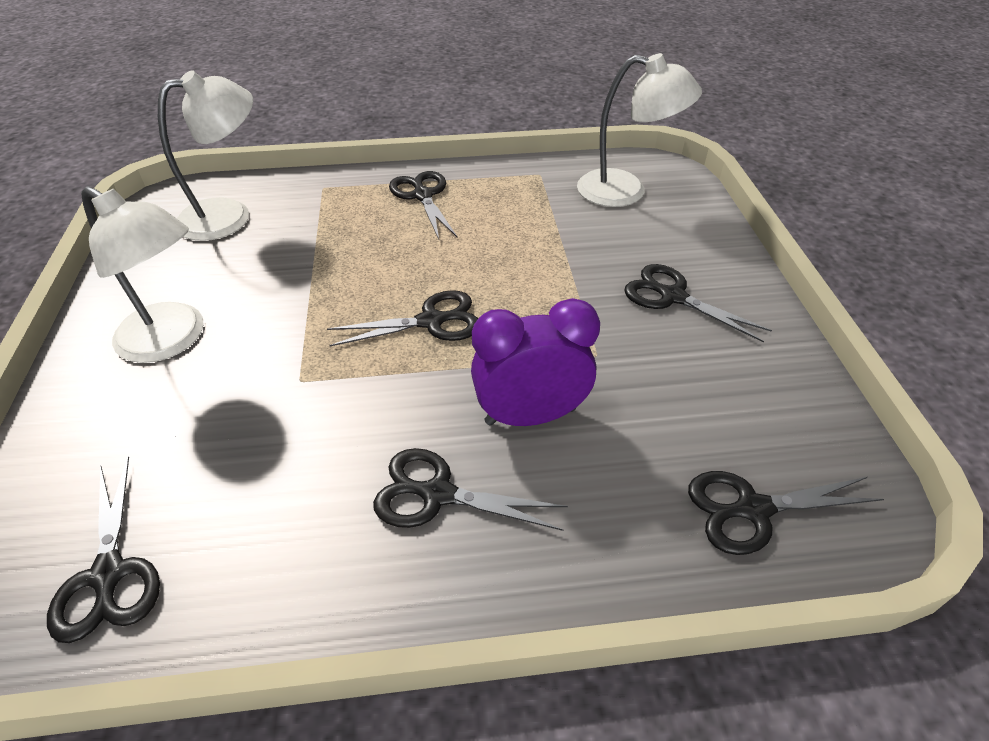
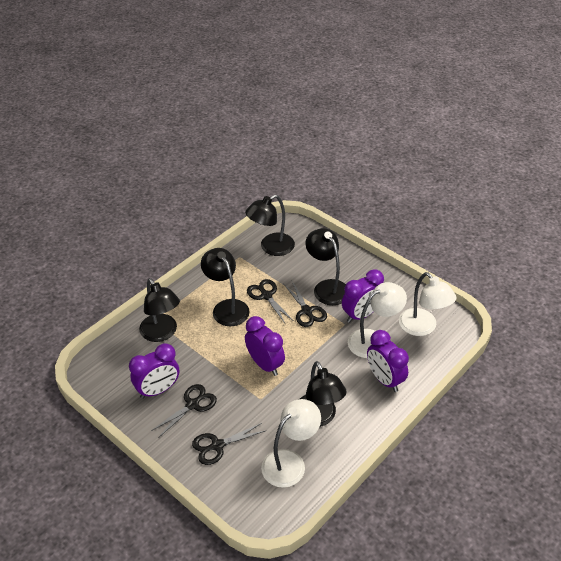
black lamp: 0 -> 5
black scissors: 6 -> 4
purple clock: 1 -> 4

